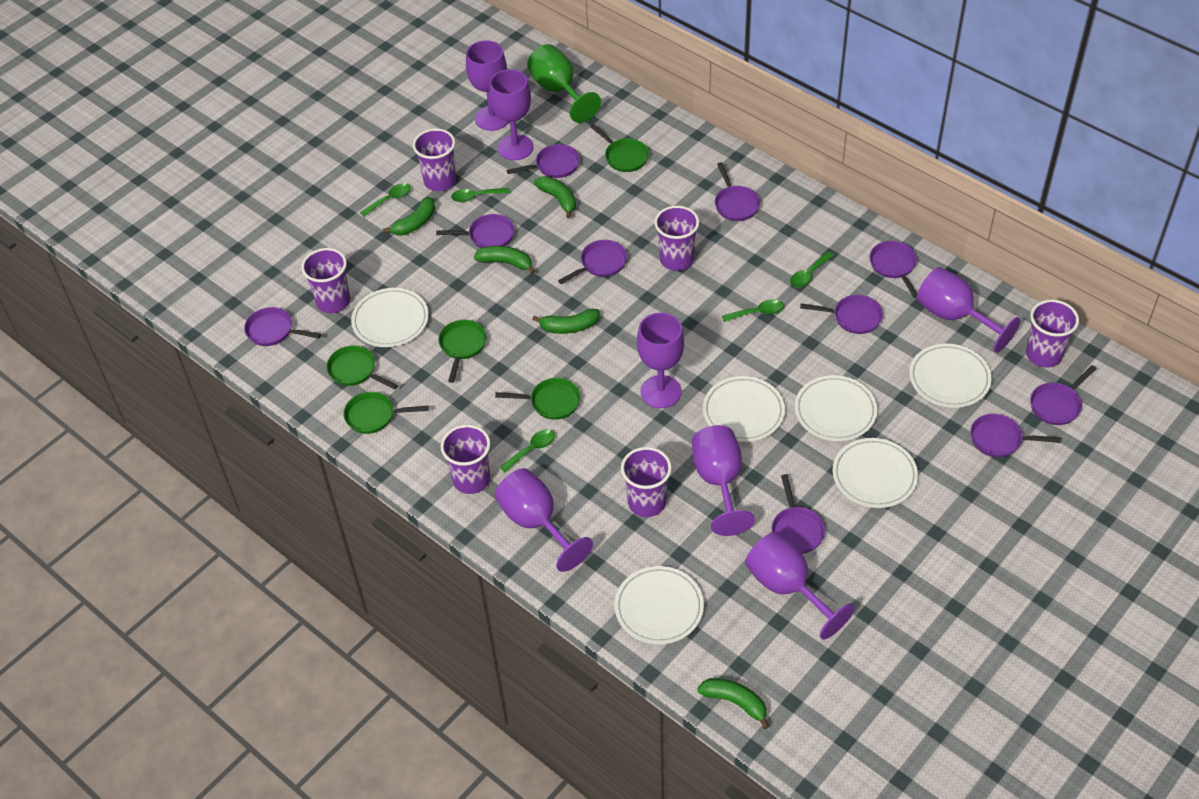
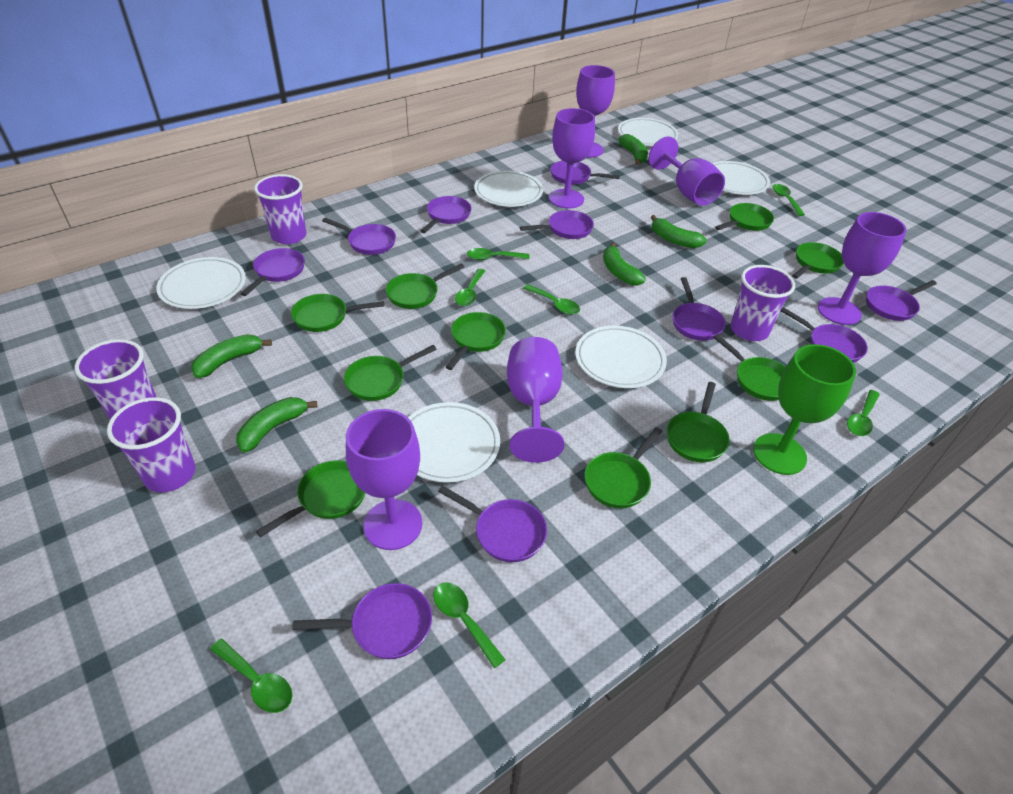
green pan: 5 -> 10
green spoon: 5 -> 7
purple cup: 6 -> 4
purple goblet: 7 -> 6

